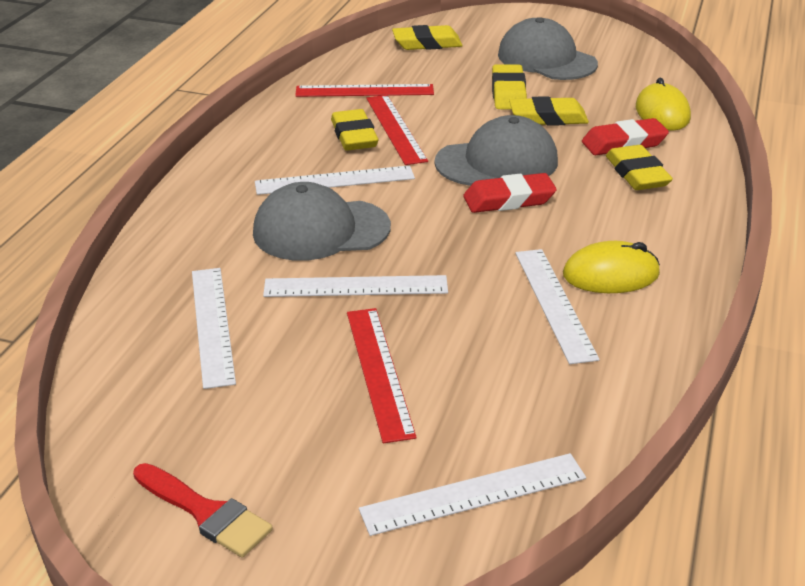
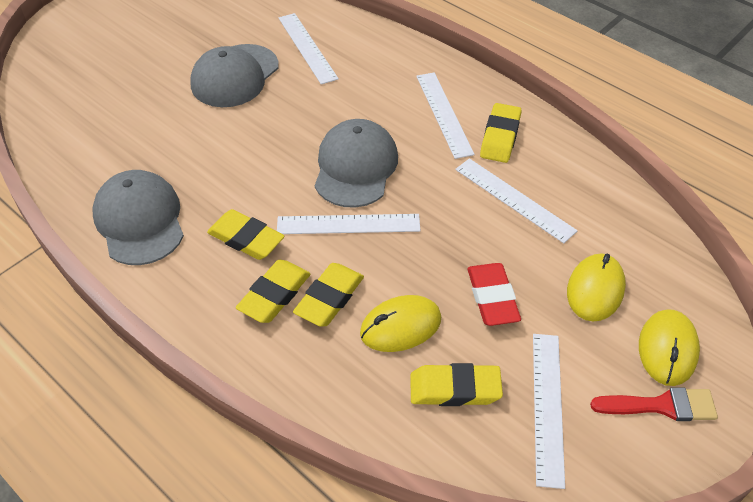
red eraser: 2 -> 1
red ruler: 3 -> 0
yellow mouse: 2 -> 3

